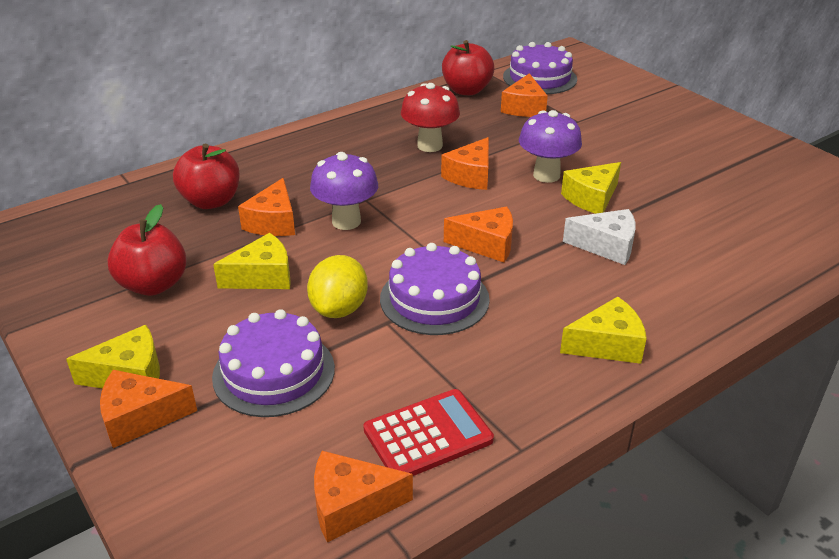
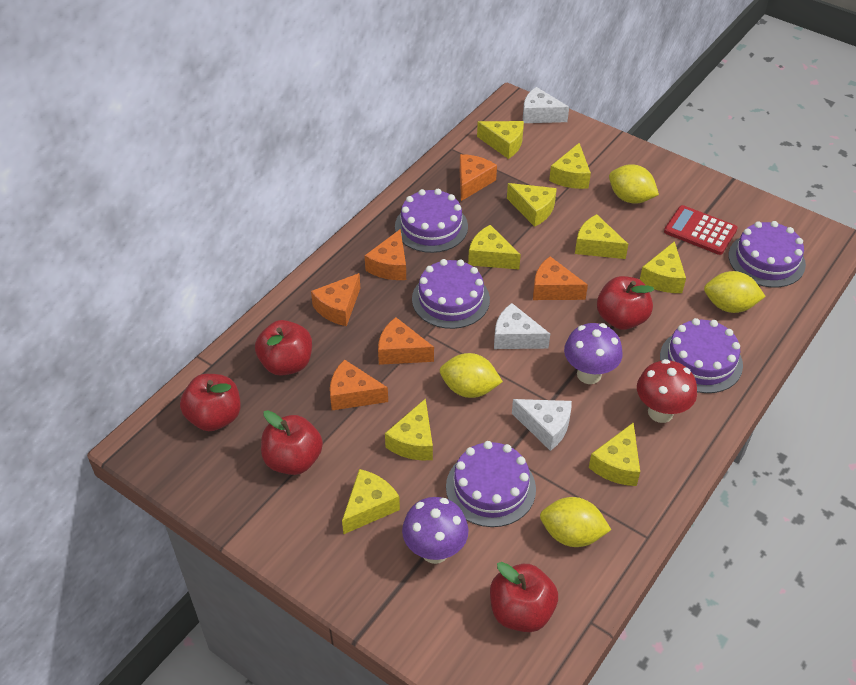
purple cake: 3 -> 5
red apple: 3 -> 5
white cheese: 1 -> 3
yellow cheese: 4 -> 9
yellow lemon: 1 -> 4

